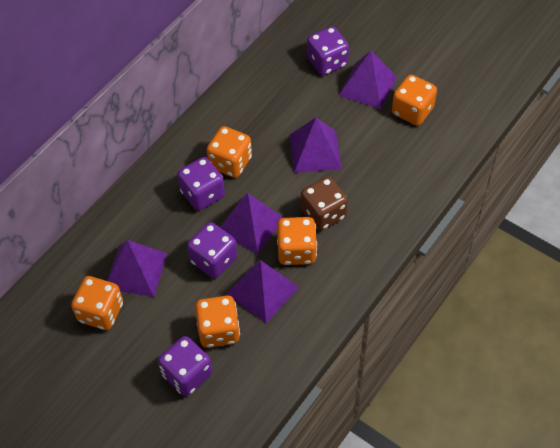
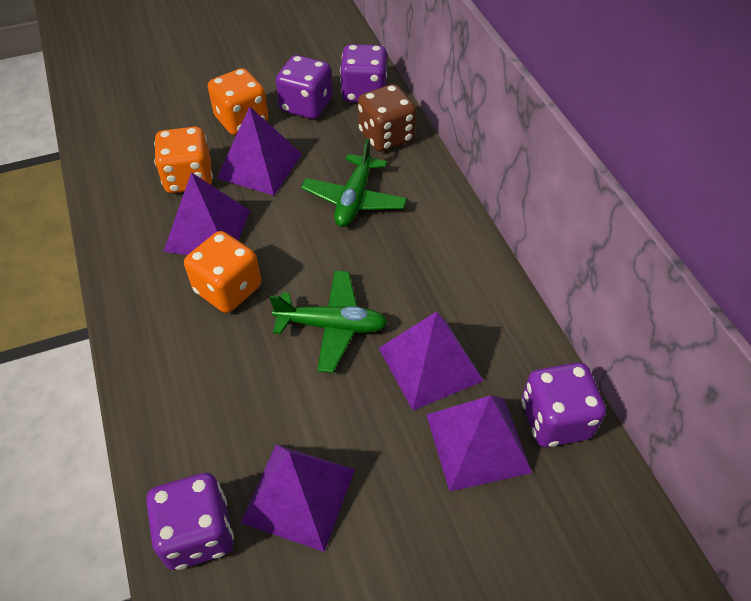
green plane: 0 -> 2
orange dice: 5 -> 3

